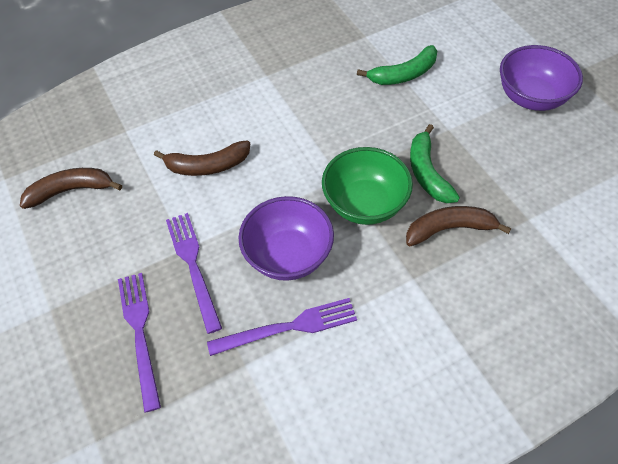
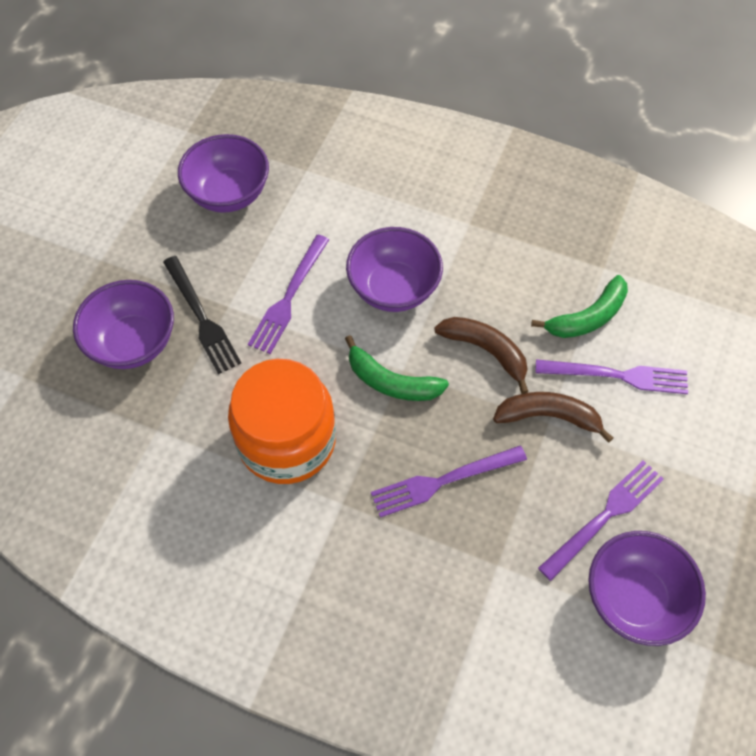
black fork: 0 -> 1
brown banana: 3 -> 2
green bowl: 1 -> 0
orange jar: 0 -> 1
purple bowl: 2 -> 4
purple fork: 3 -> 4

